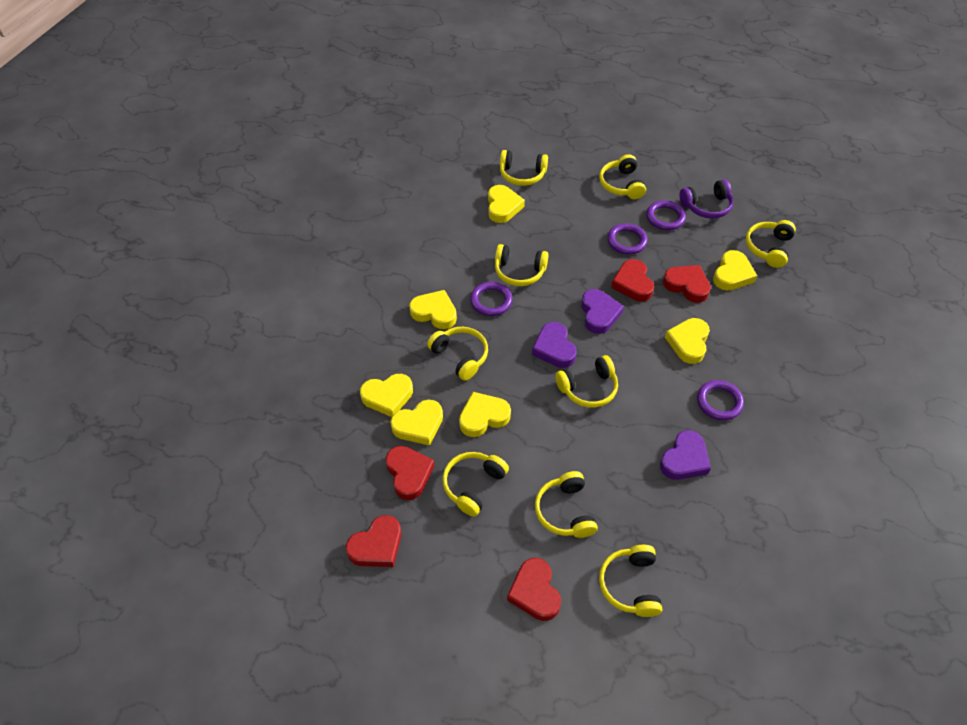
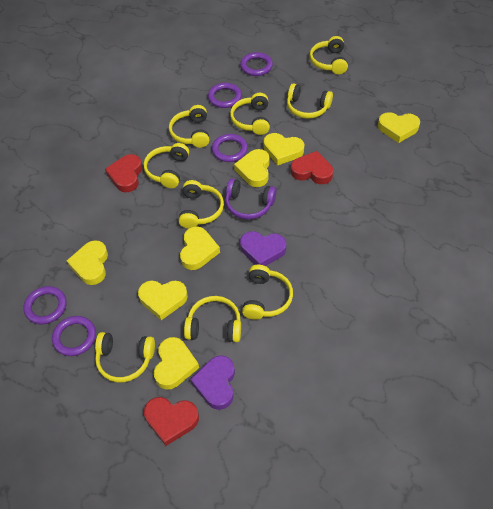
purple heart: 3 -> 2
purple ring: 4 -> 5
red heart: 5 -> 3

